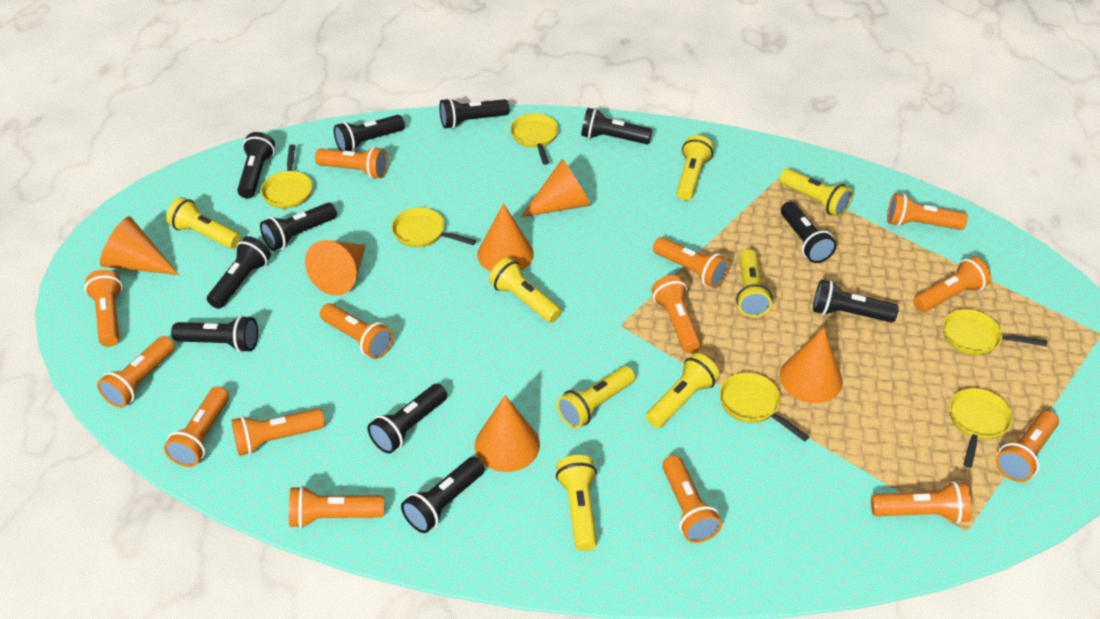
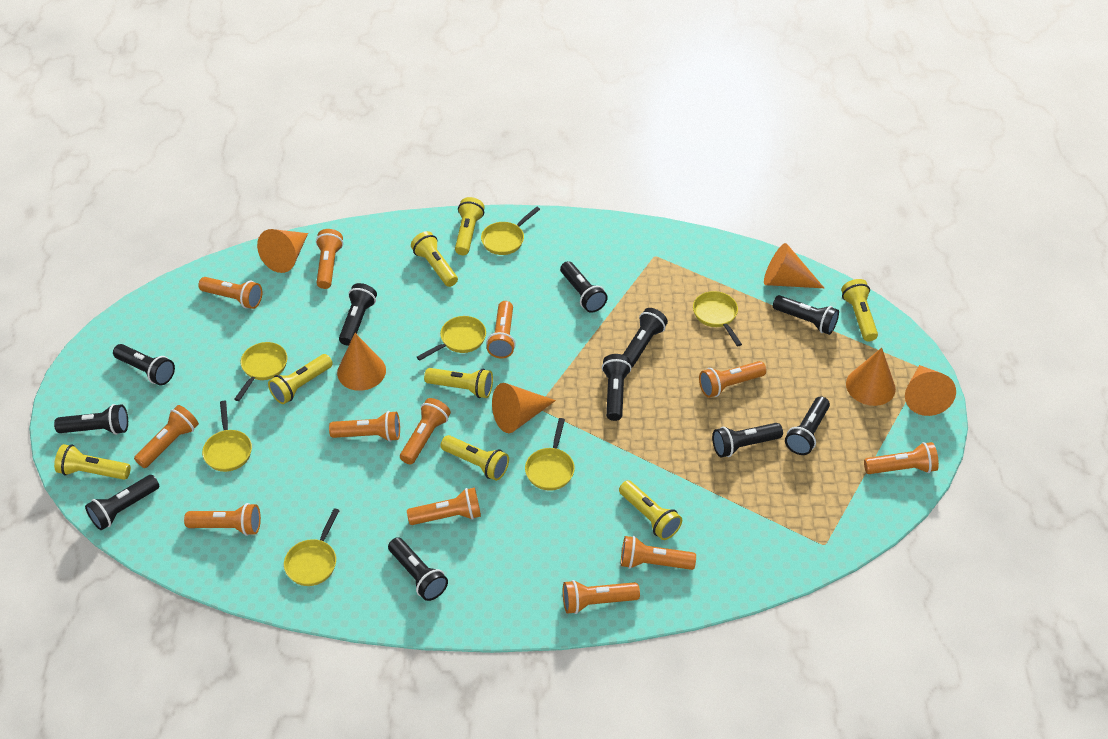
orange flashlight: 14 -> 12
yellow pan: 6 -> 7

